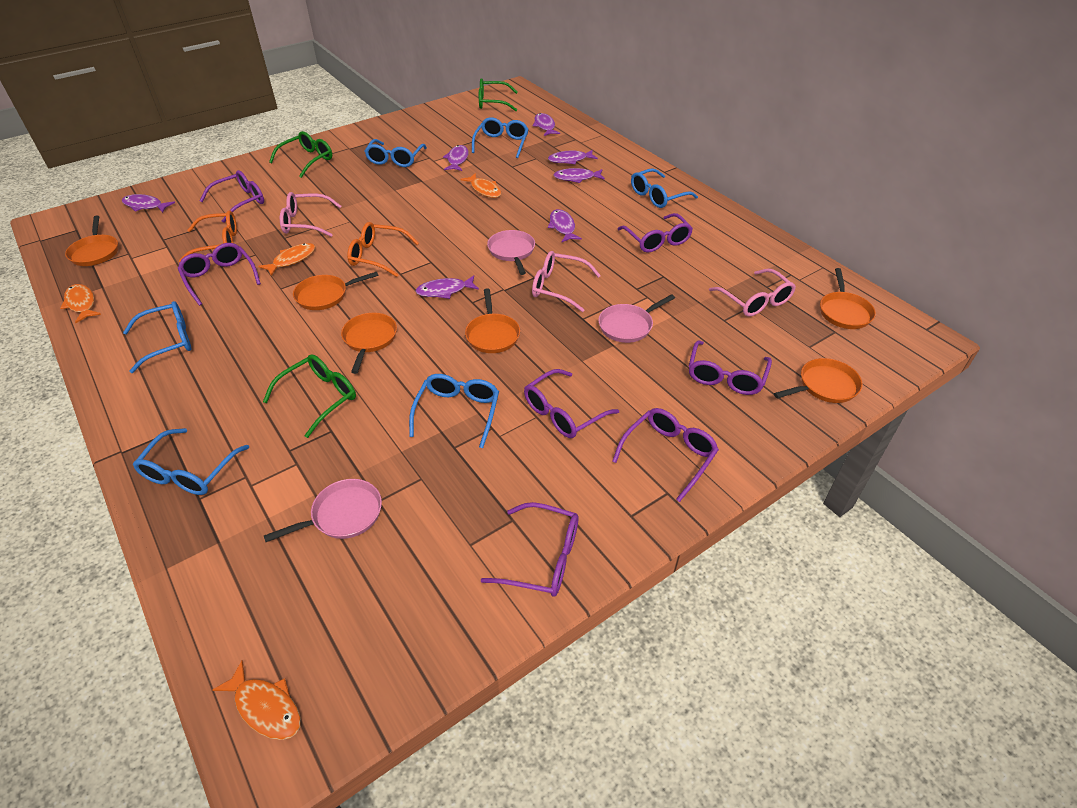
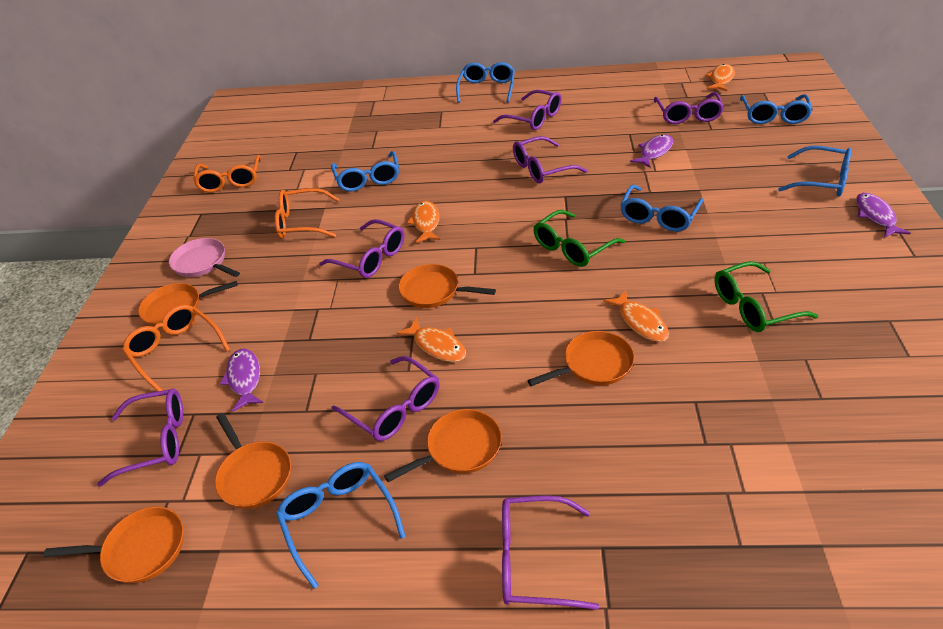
green glasses: 3 -> 2
orange glasses: 2 -> 3
pink glasses: 3 -> 0
pink pan: 3 -> 1
purple fish: 7 -> 3

